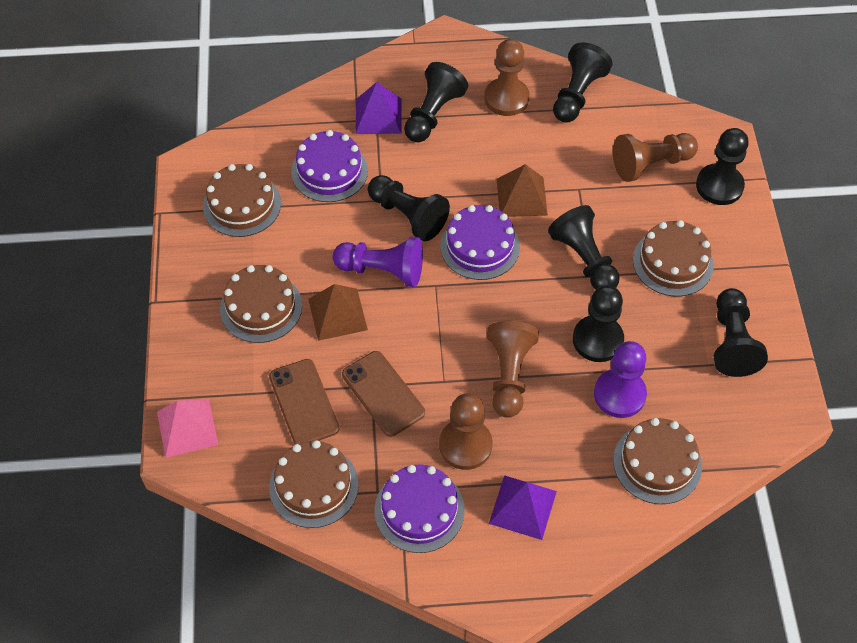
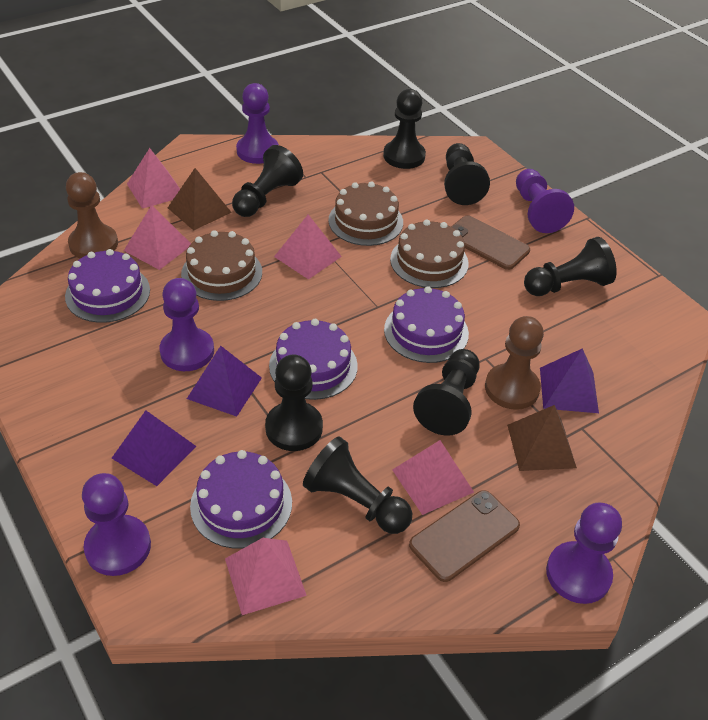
brown cake: 5 -> 3
brown pawn: 4 -> 2
pink pyramid: 1 -> 5
purple cake: 3 -> 4
purple pawn: 2 -> 5
purple pyramid: 2 -> 3

